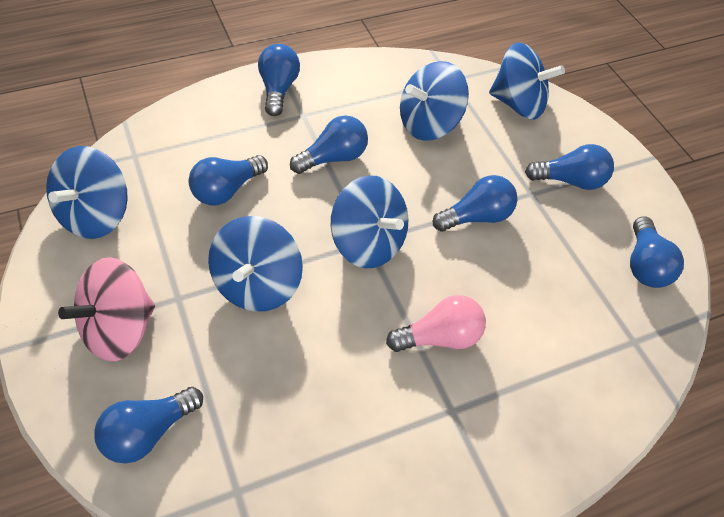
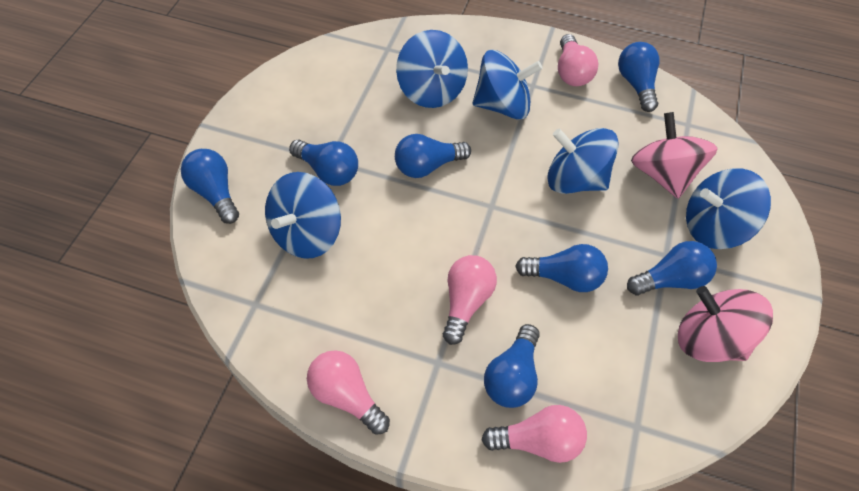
pink light bulb: 1 -> 4
pink spinning top: 1 -> 2

